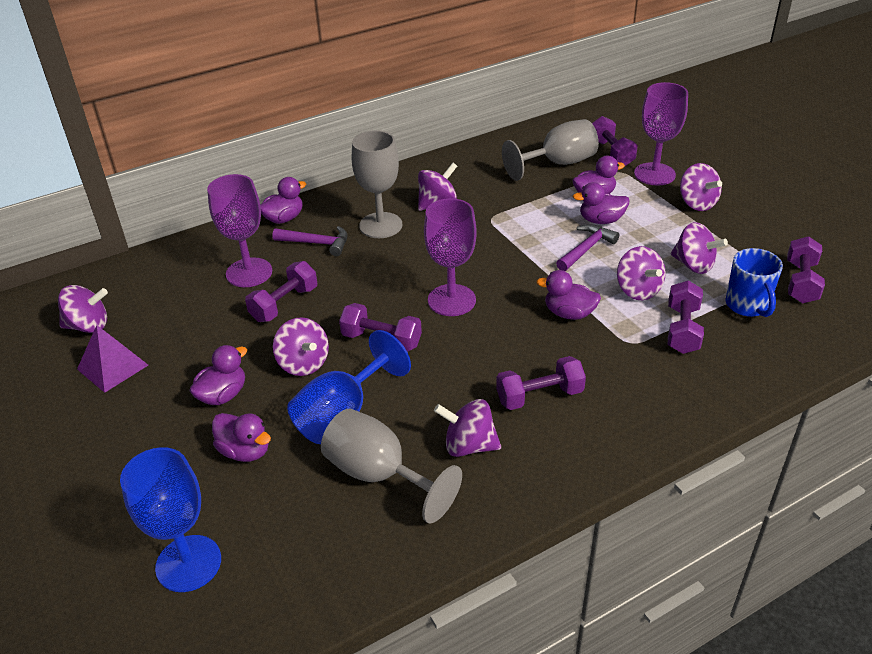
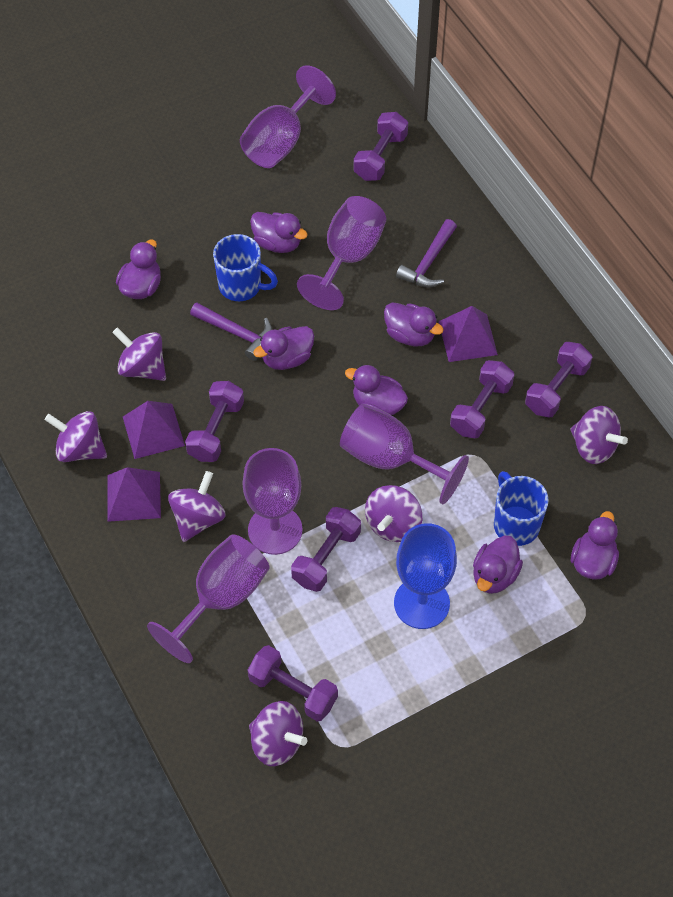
blue goblet: 2 -> 1
blue mug: 1 -> 2
grey goblet: 3 -> 0
purple duck: 6 -> 7
purple goblet: 3 -> 5
purple pyramid: 1 -> 3
purple spinning top: 7 -> 6

